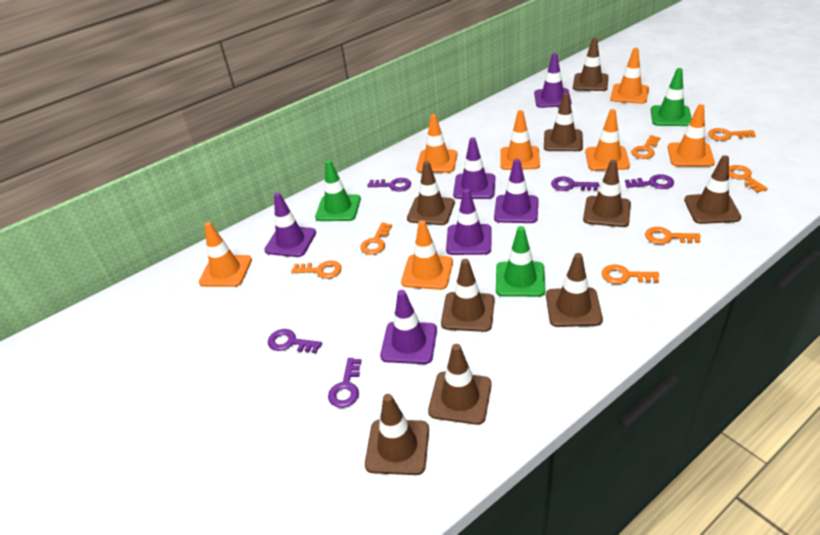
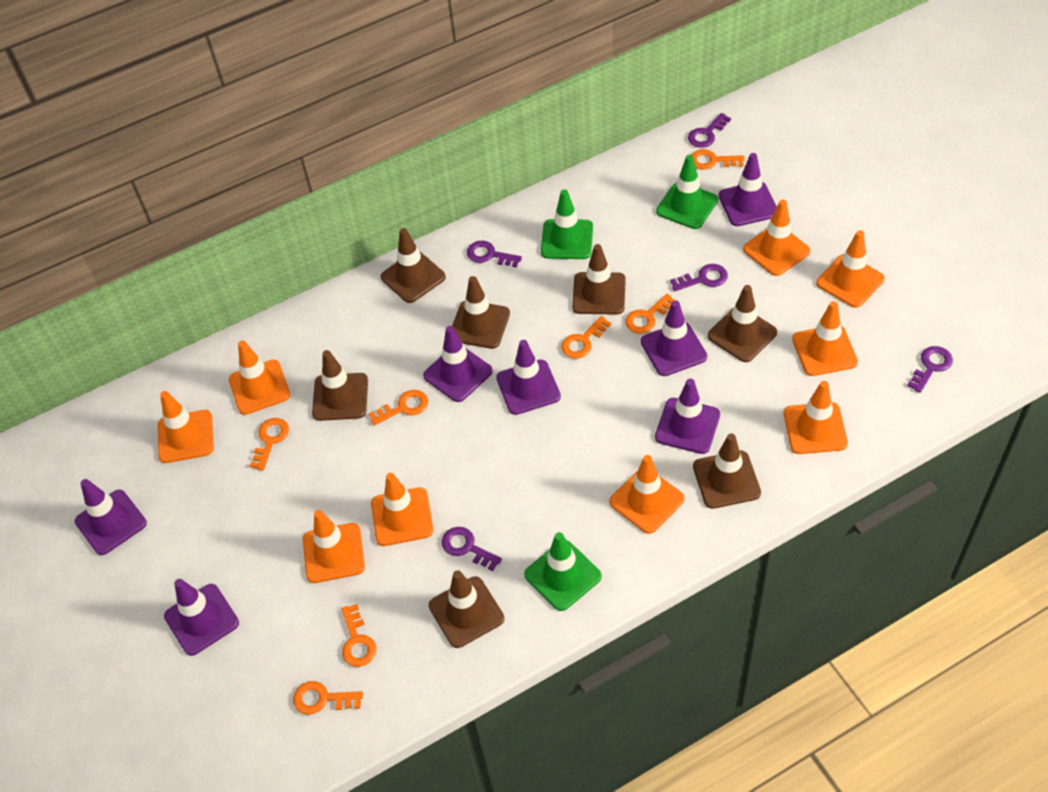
brown traffic cone: 9 -> 7
orange traffic cone: 7 -> 9
purple traffic cone: 6 -> 7

